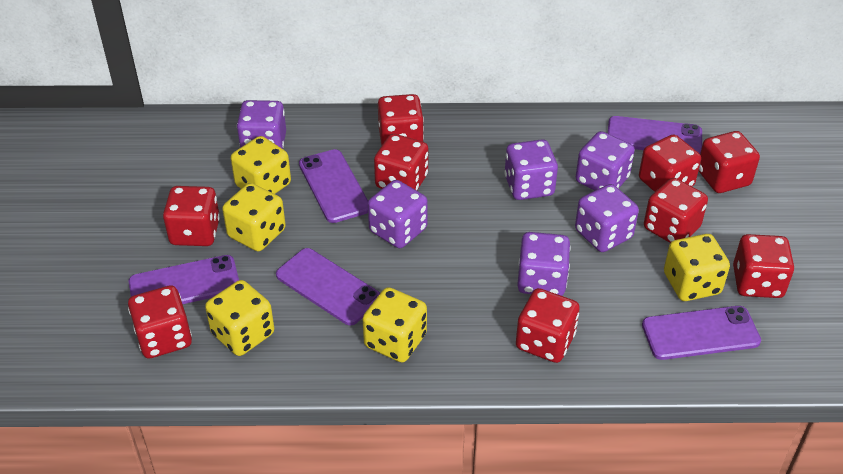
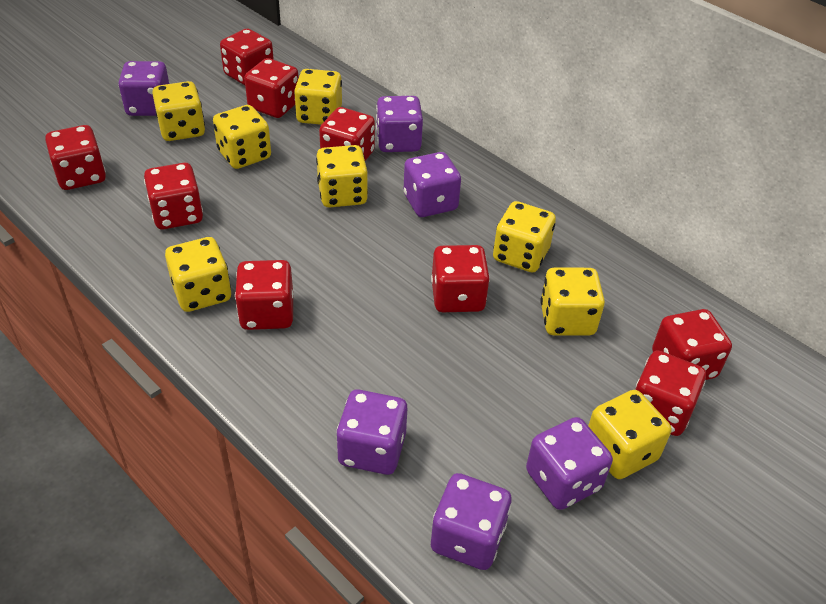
purple phone: 5 -> 0
yellow dice: 5 -> 8

